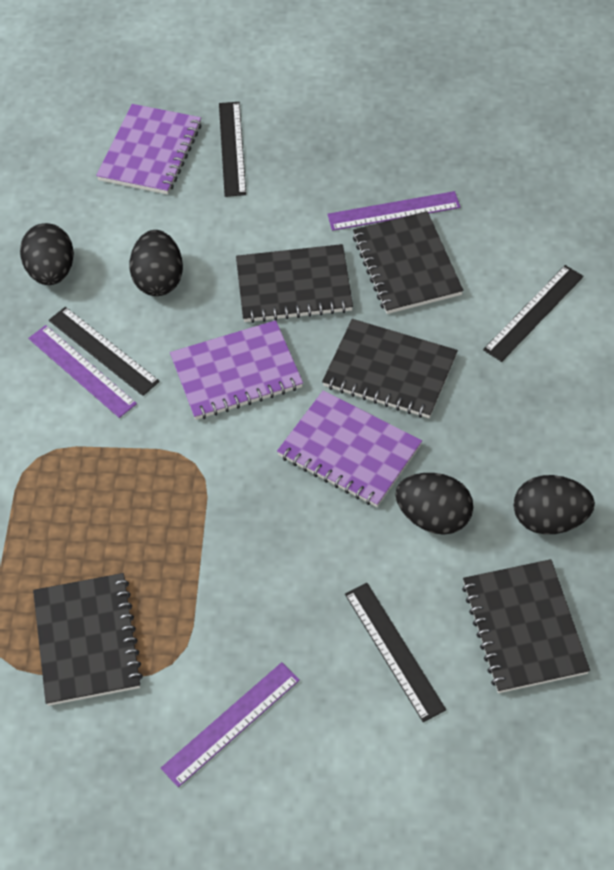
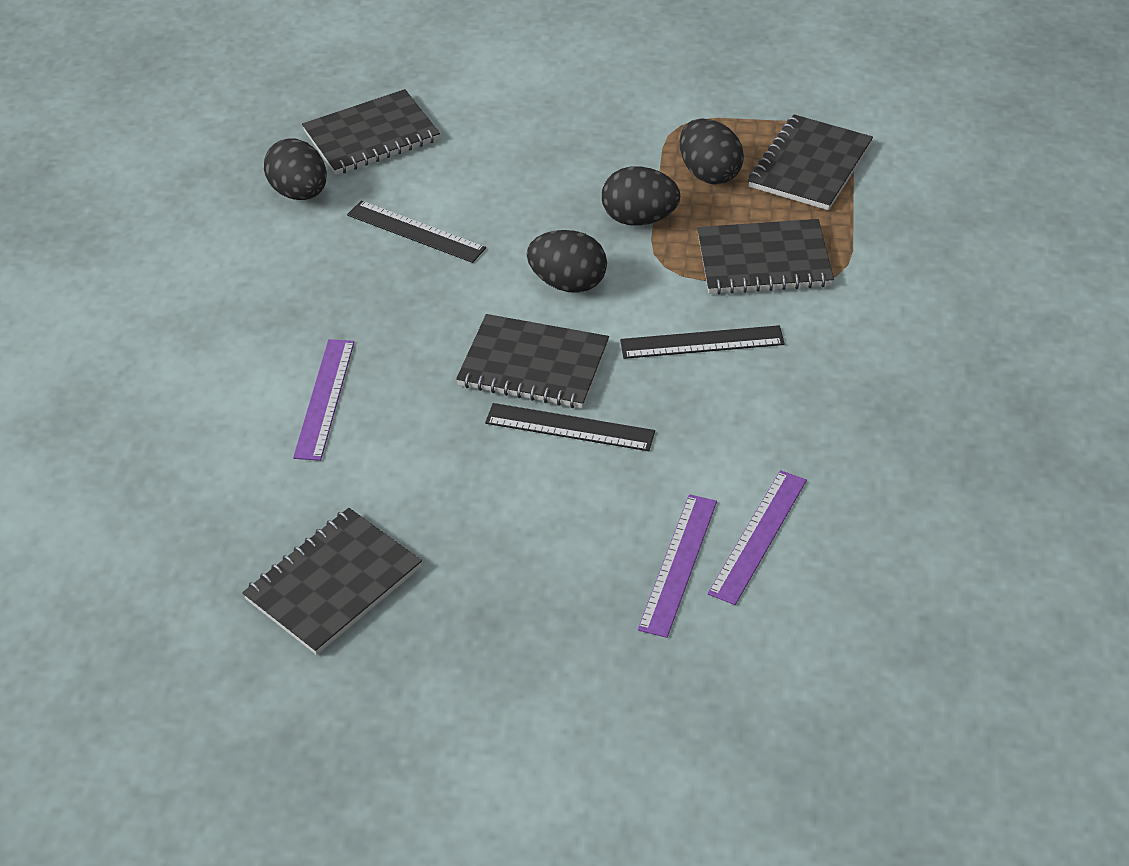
black ruler: 4 -> 3
purple notebook: 3 -> 0

